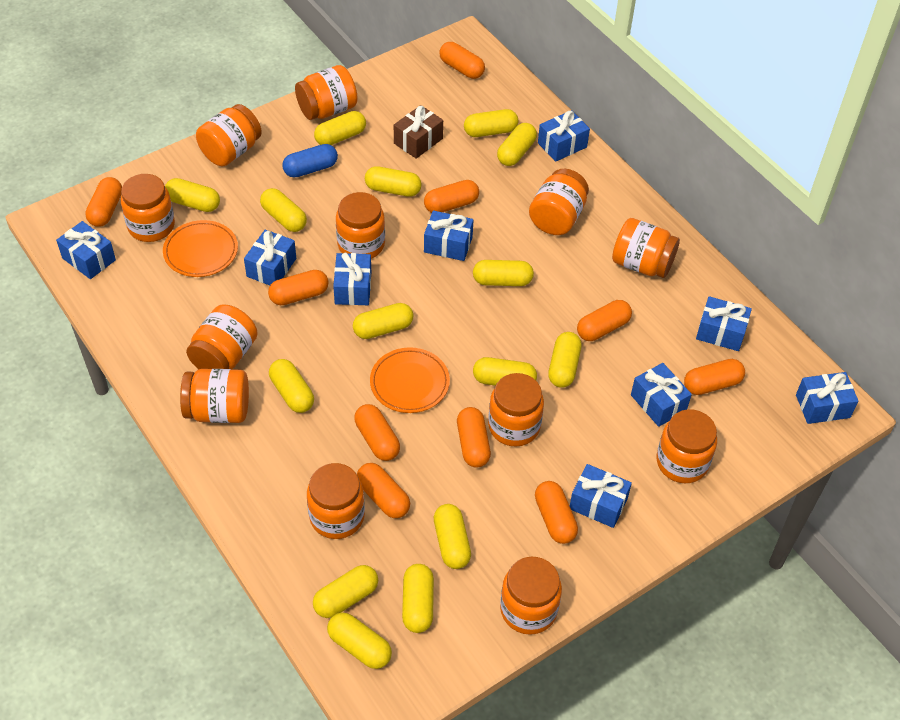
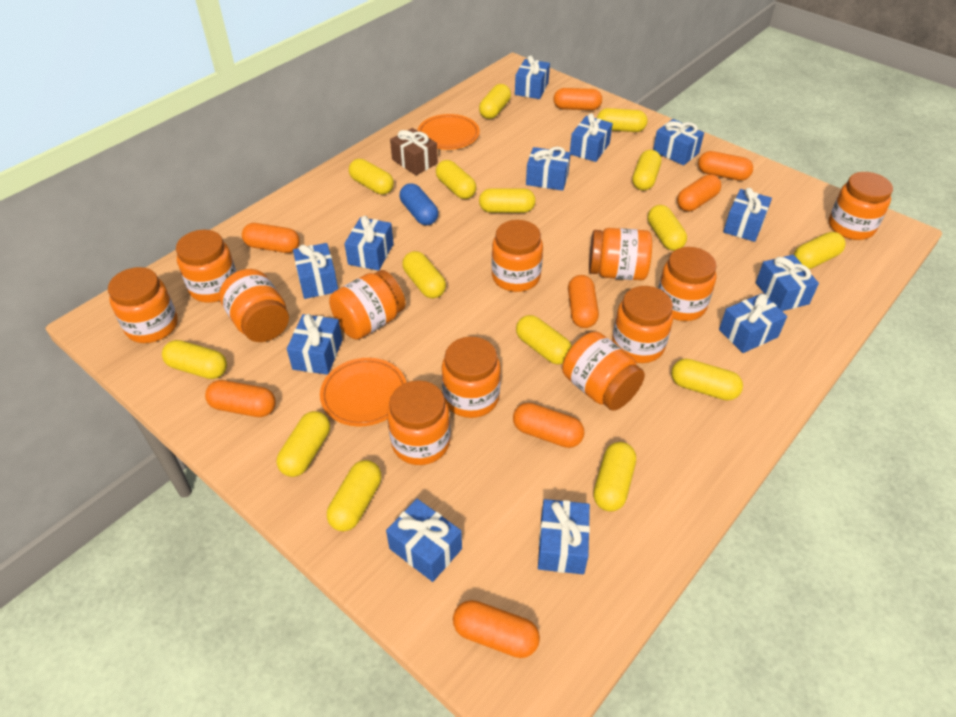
blue gift: 9 -> 12
orange capsule: 10 -> 8

